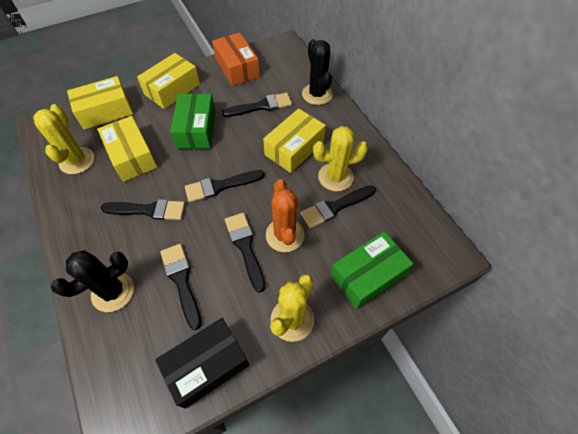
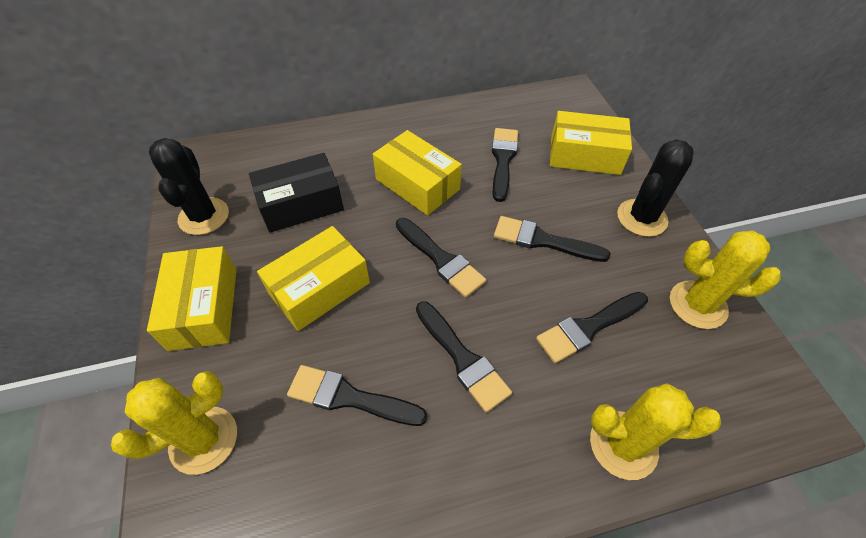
green box: 2 -> 0
orange box: 1 -> 0
orange cactus: 1 -> 0

